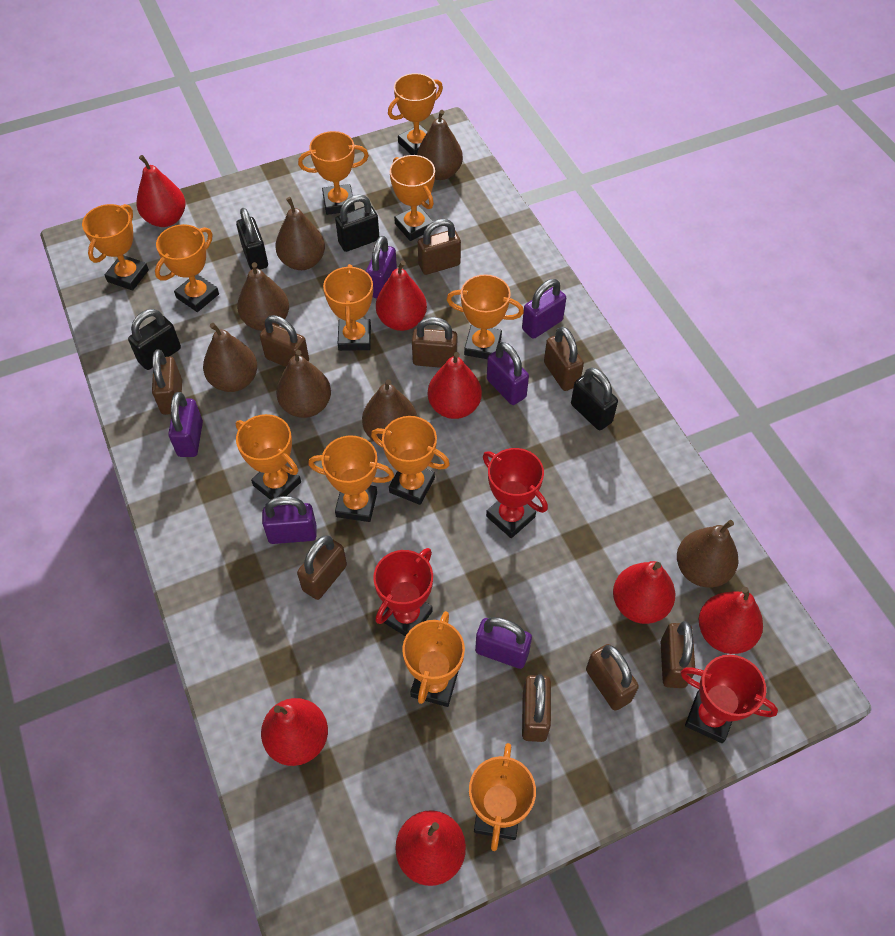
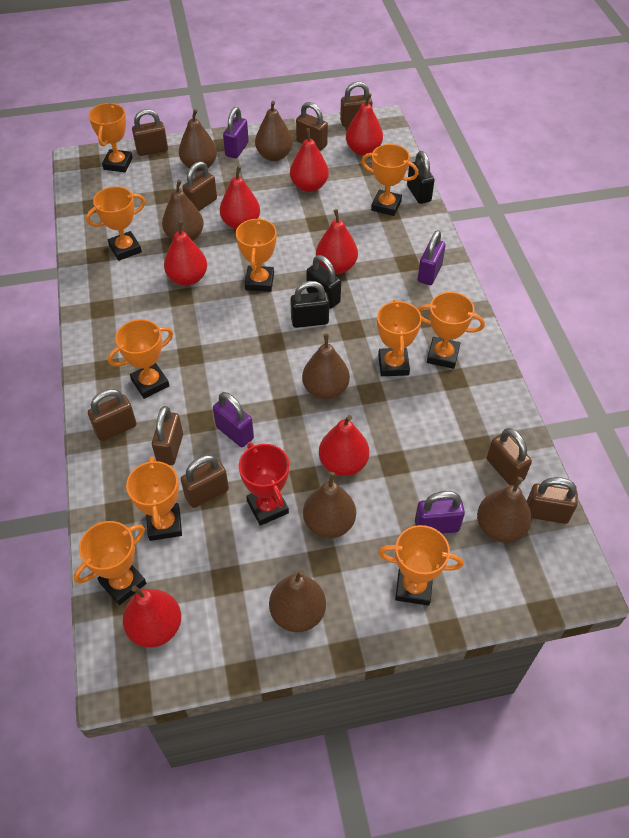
black padlock: 4 -> 3
orange trophy: 12 -> 10
purple padlock: 6 -> 4
red trophy: 3 -> 1

